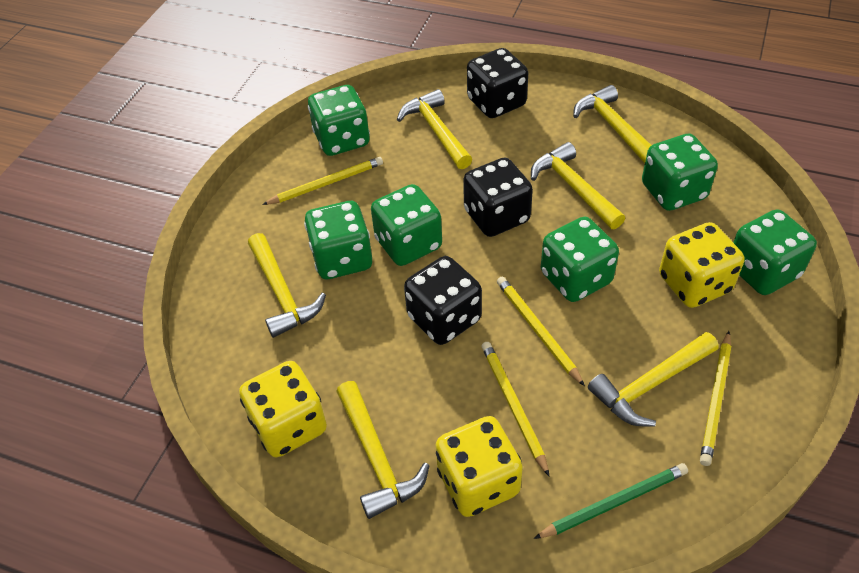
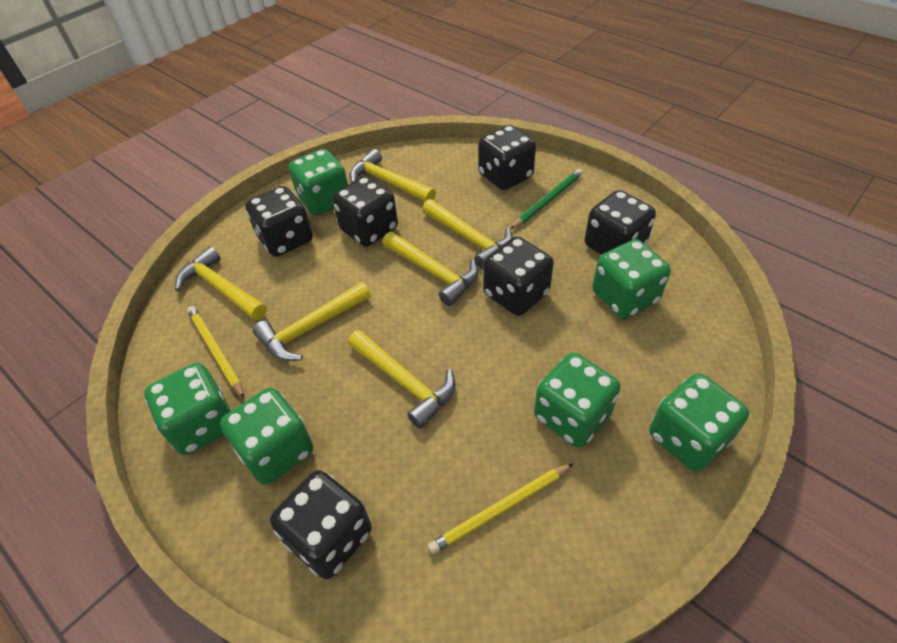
black dice: 3 -> 6
yellow dice: 3 -> 0
yellow pencil: 4 -> 2

